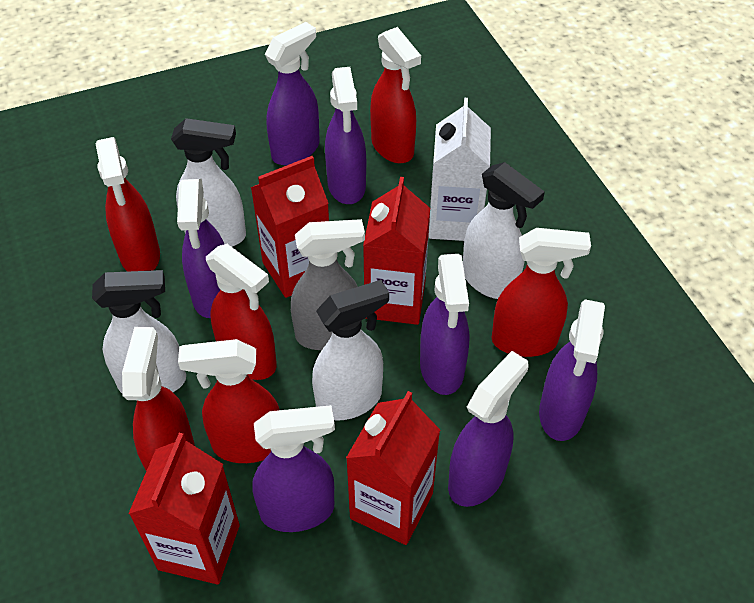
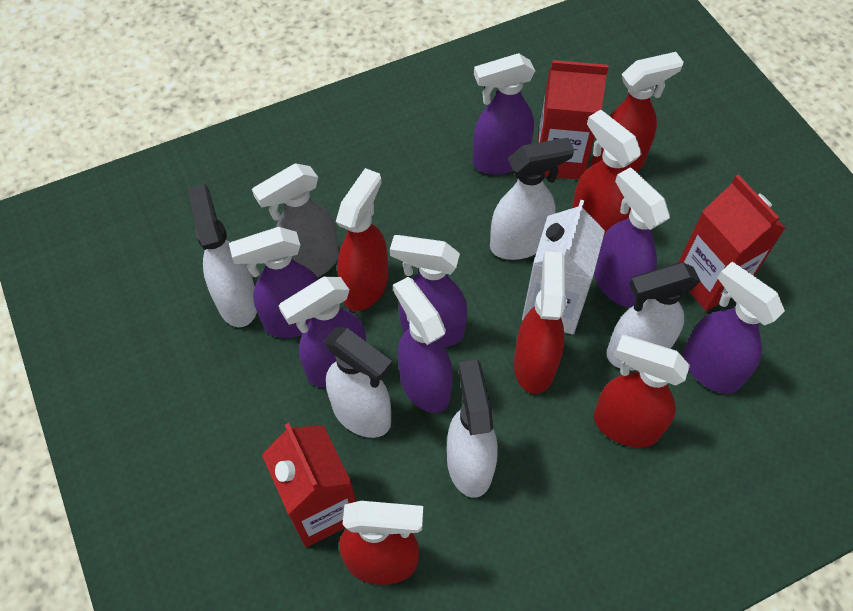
red carton: 4 -> 3
white spray bottle: 4 -> 5

